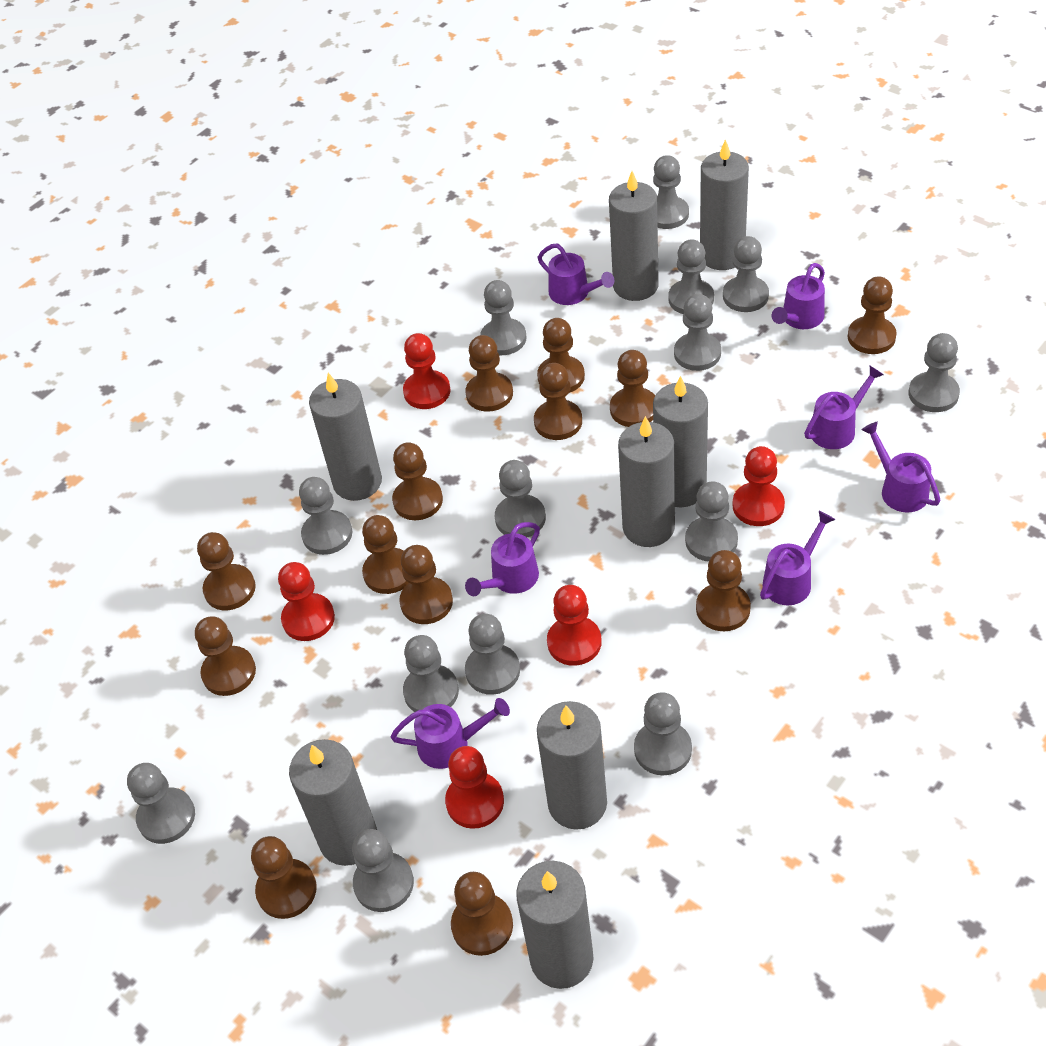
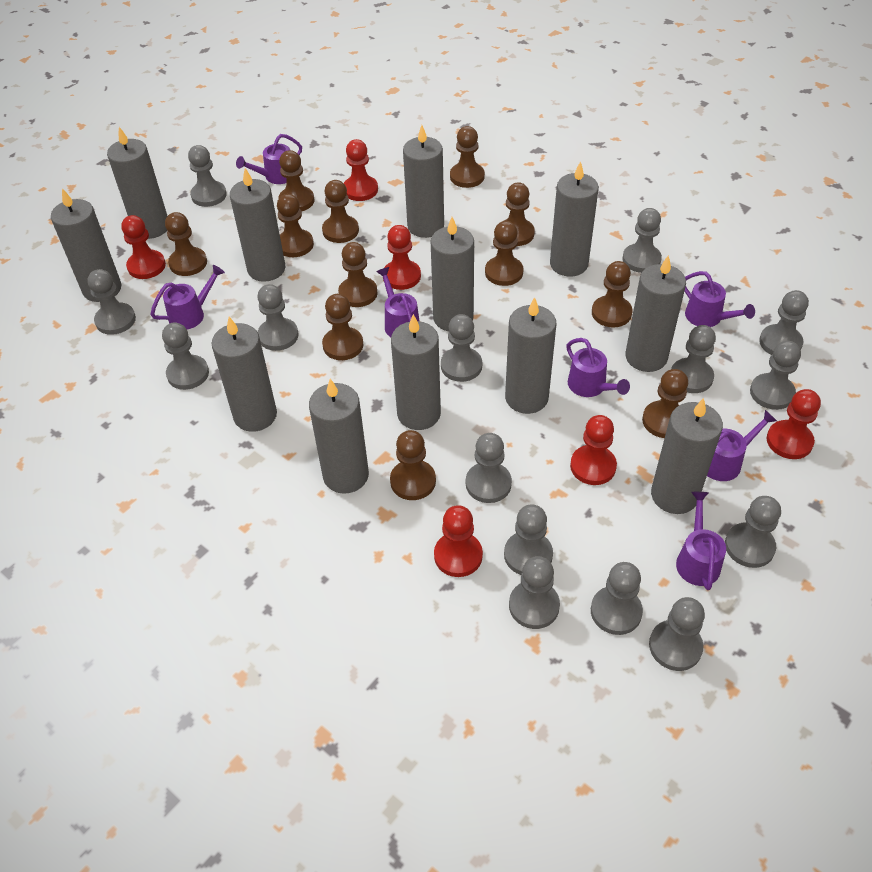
brown pawn: 13 -> 12
grey candle: 8 -> 12
grey pawn: 14 -> 15
red pawn: 5 -> 6

